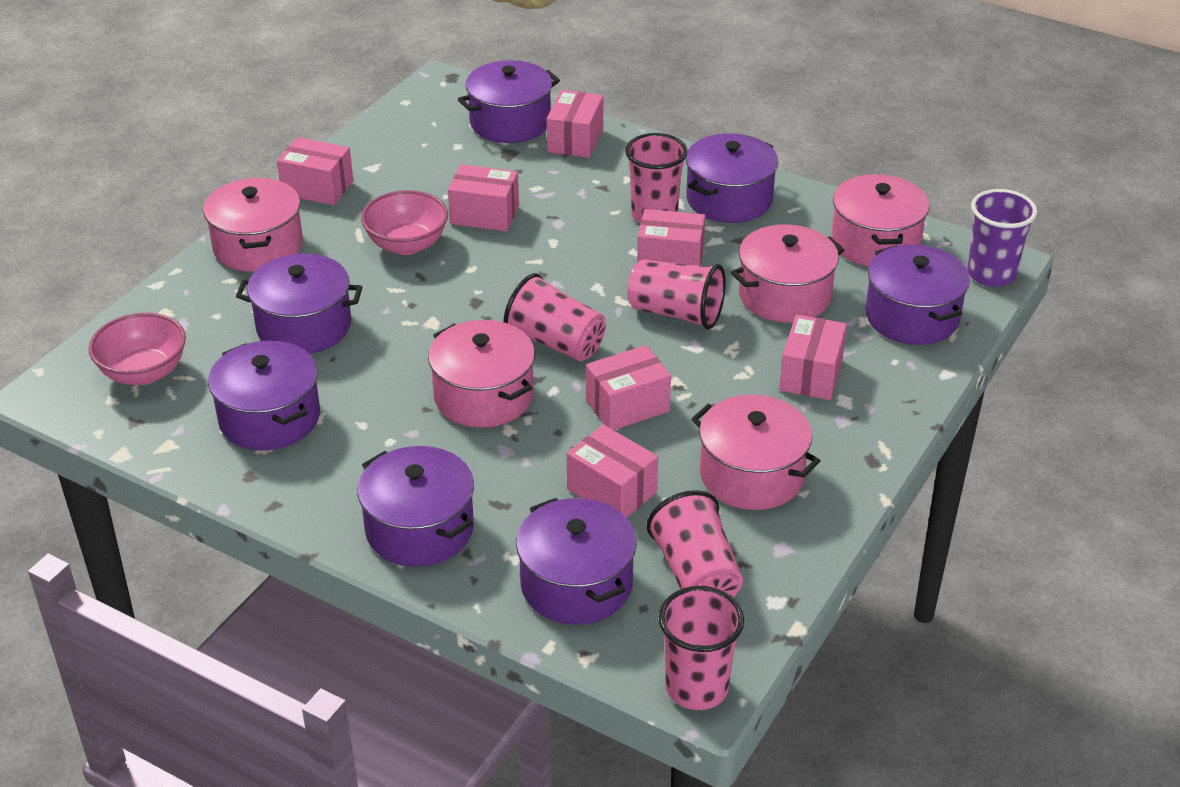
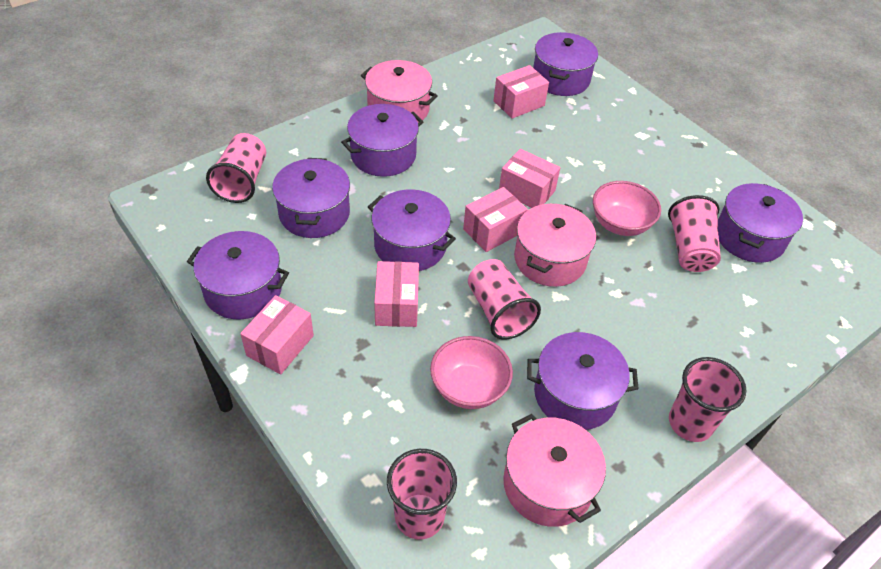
pink box: 7 -> 5
pink pot: 5 -> 3
purple cup: 1 -> 0

